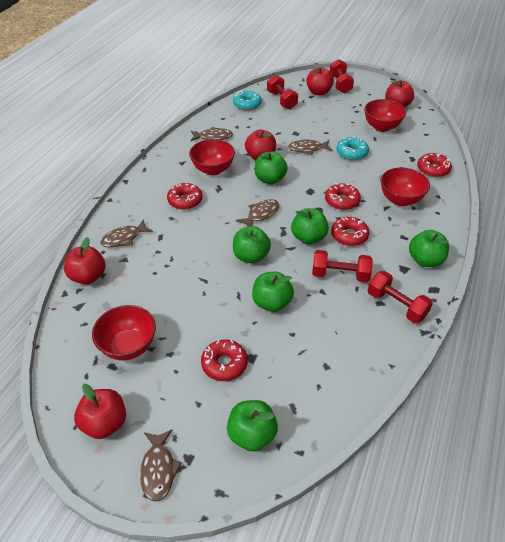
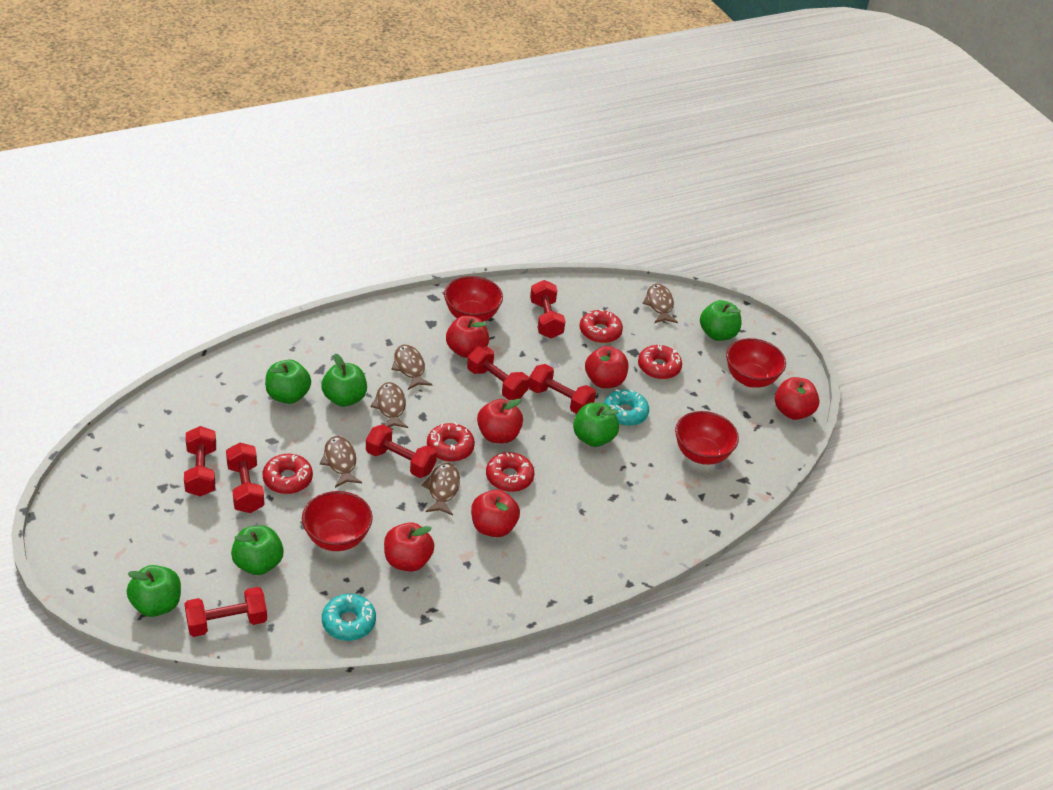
red apple: 5 -> 6
red dumbbell: 4 -> 7

